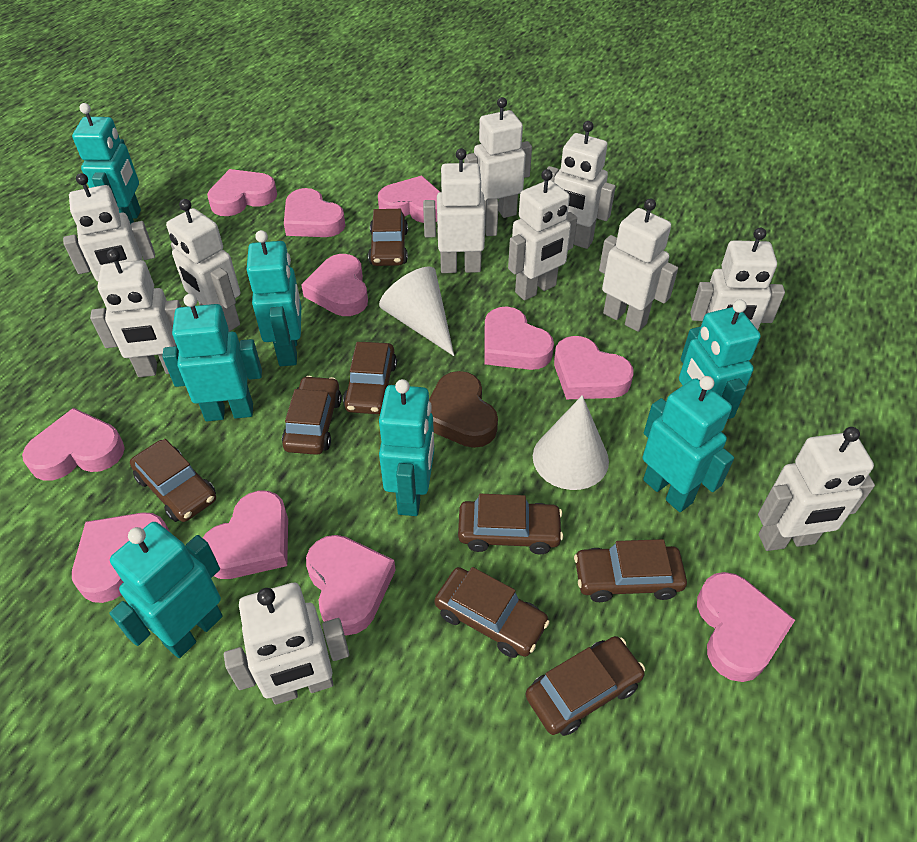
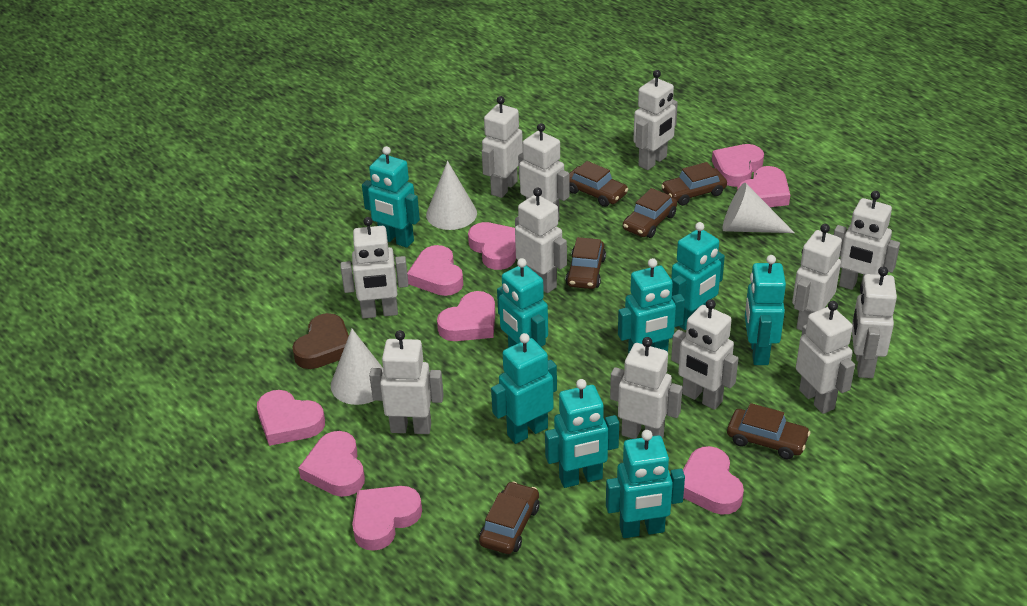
brown car: 8 -> 6
pink heart: 11 -> 9
turquoise robot: 7 -> 8
white cone: 2 -> 3
white robot: 11 -> 12

